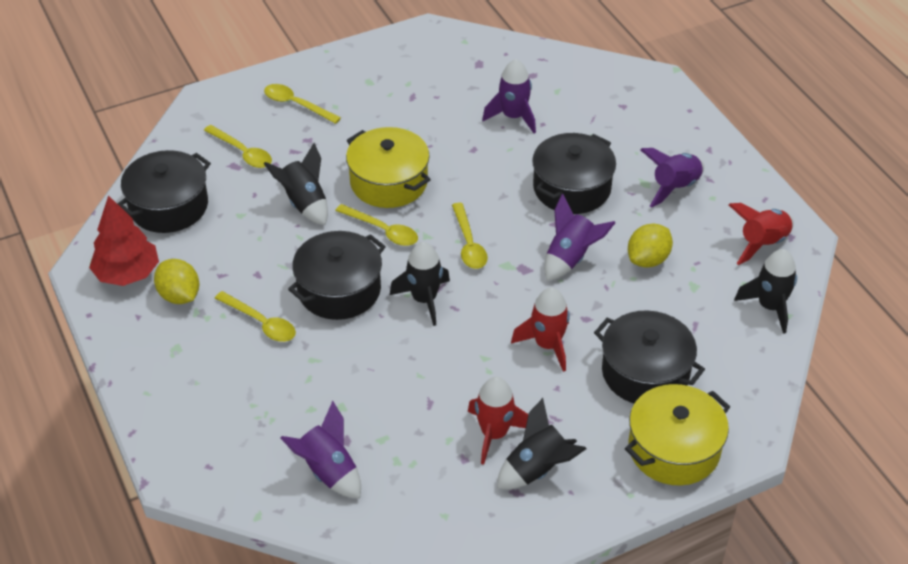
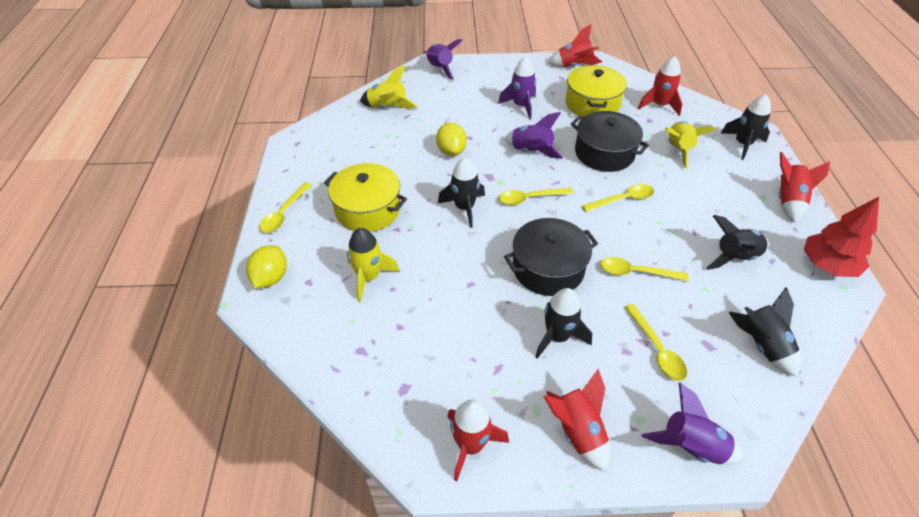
black pot: 4 -> 2
black rocket: 4 -> 5
red rocket: 3 -> 5
yellow rocket: 0 -> 3

